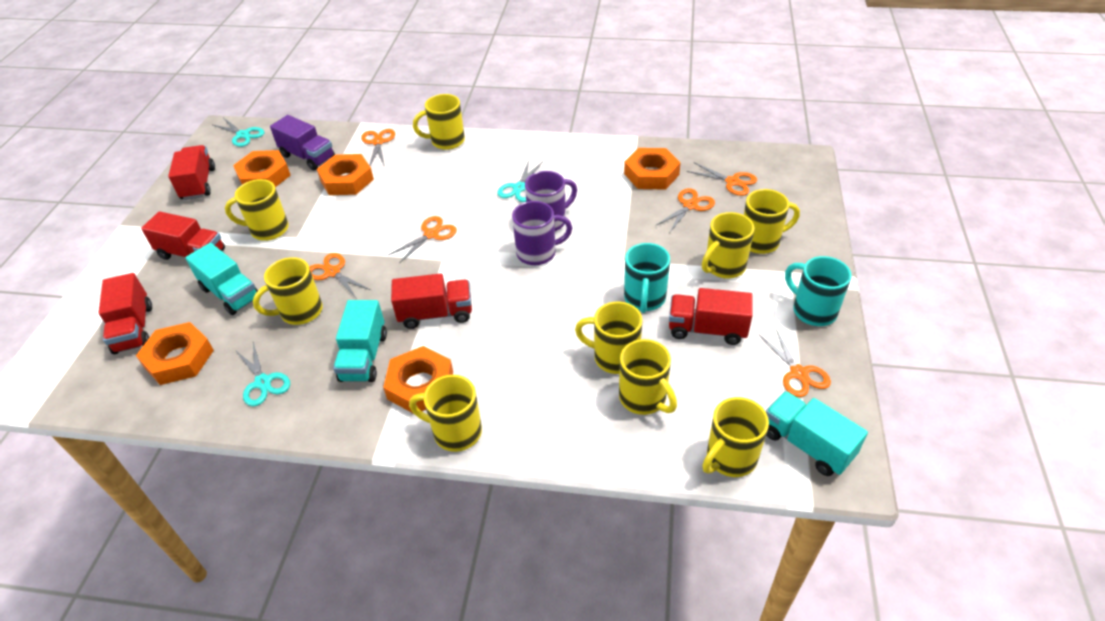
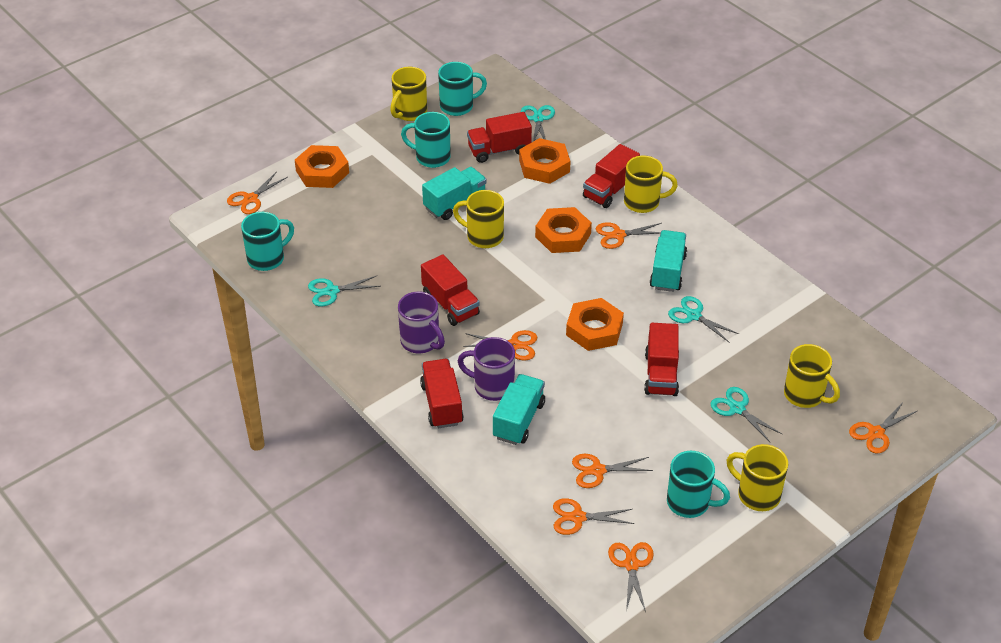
orange nut: 5 -> 4
orange scissors: 6 -> 7
purple truck: 1 -> 0
turquoise mug: 2 -> 4
turquoise scissors: 3 -> 4
yellow mug: 9 -> 5

